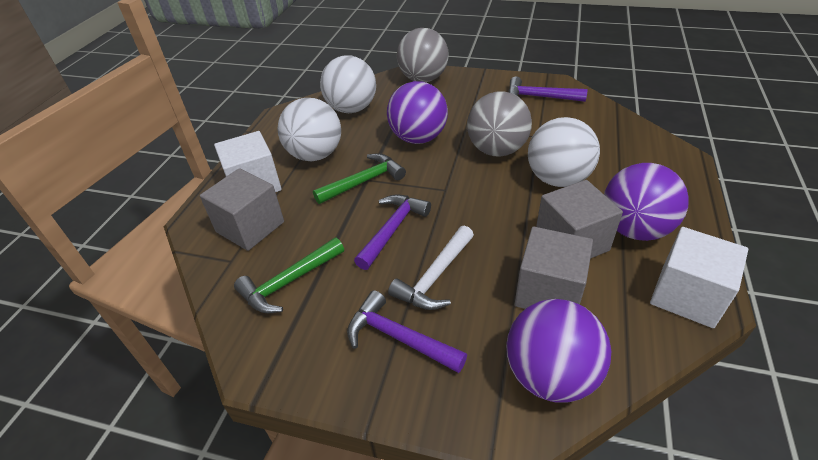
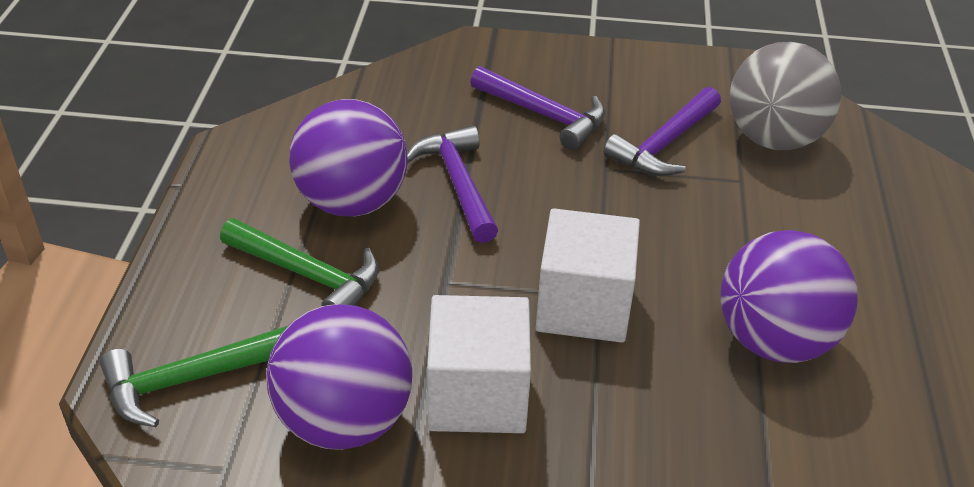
grey ball: 2 -> 1
grey cube: 3 -> 0
white ball: 3 -> 0
white hammer: 1 -> 0

